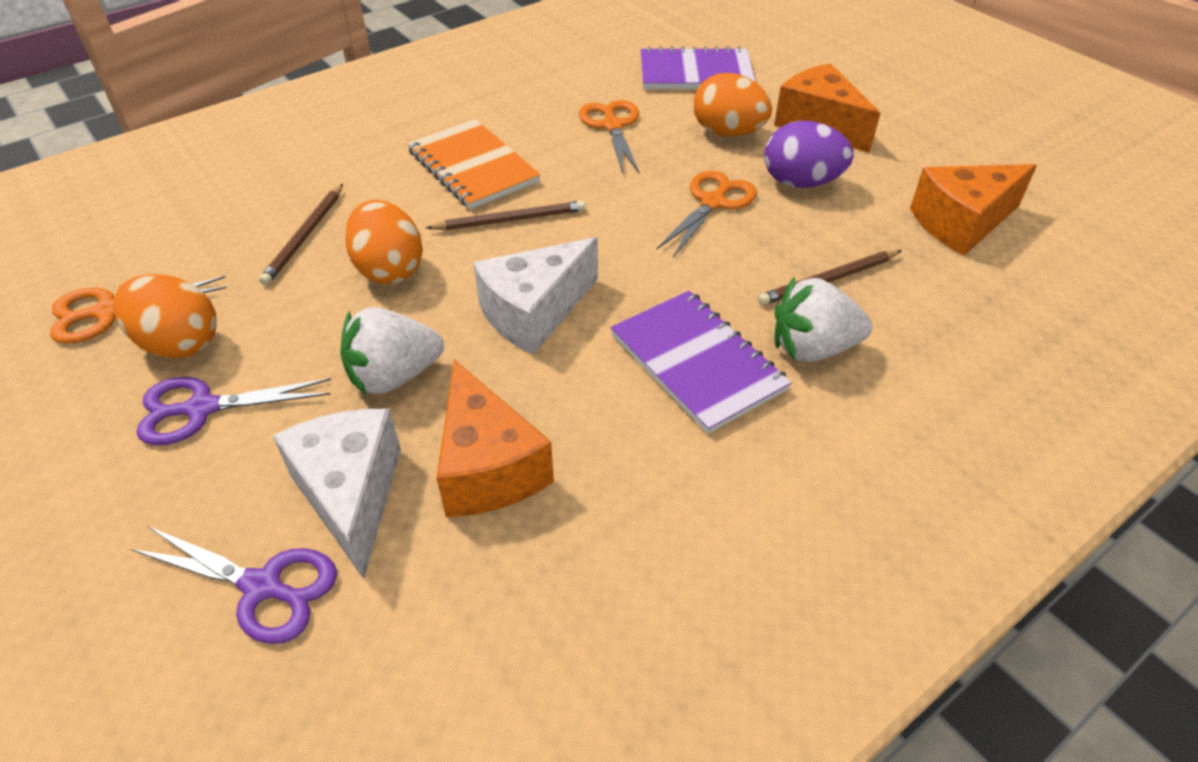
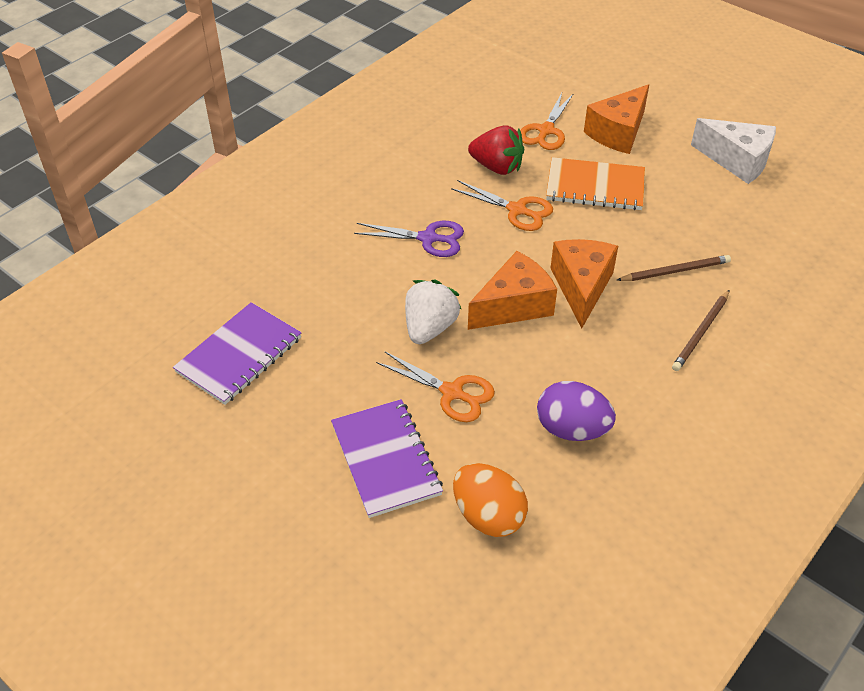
brown pencil: 3 -> 2
orange egg: 3 -> 1
purple scissors: 2 -> 1
red strawberry: 0 -> 1
white cheese: 2 -> 1
white strawberry: 2 -> 1

